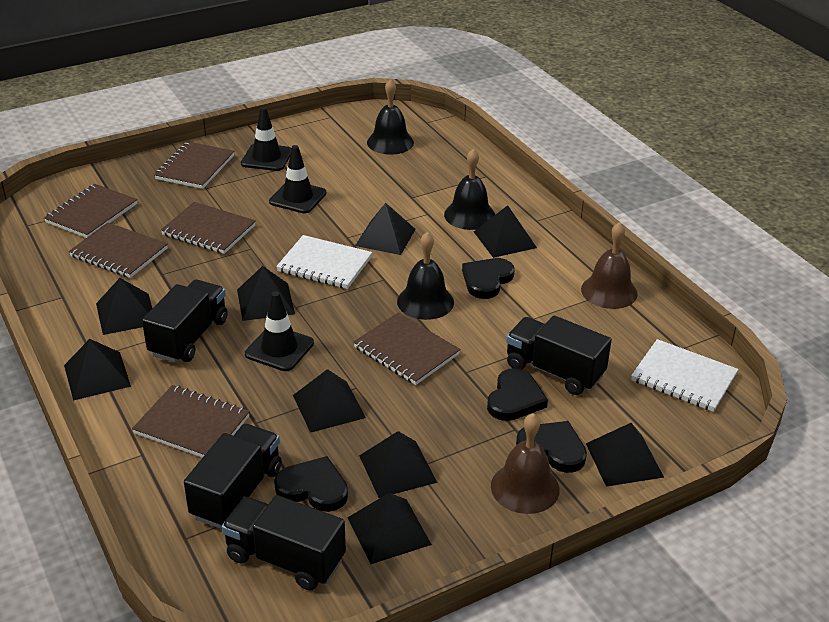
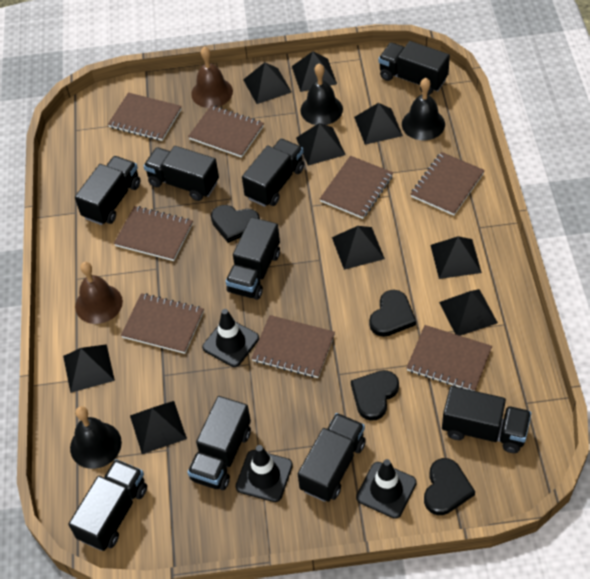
black truck: 4 -> 9
brown notebook: 6 -> 8
white notebook: 2 -> 0

